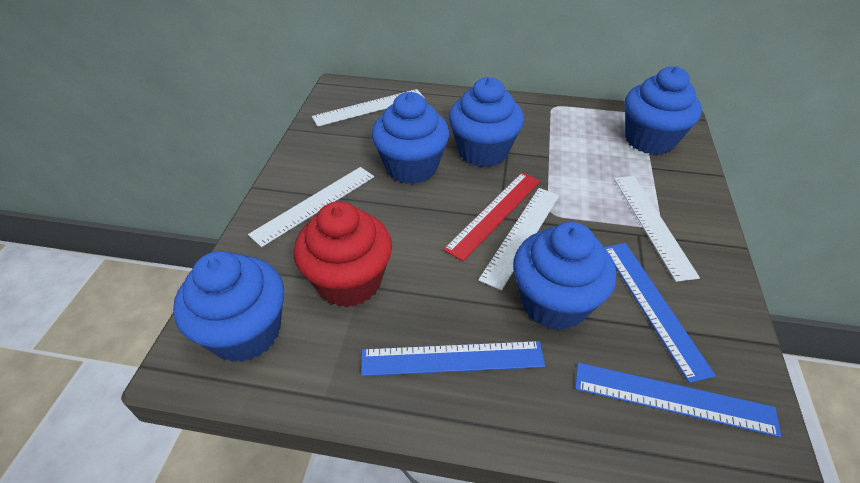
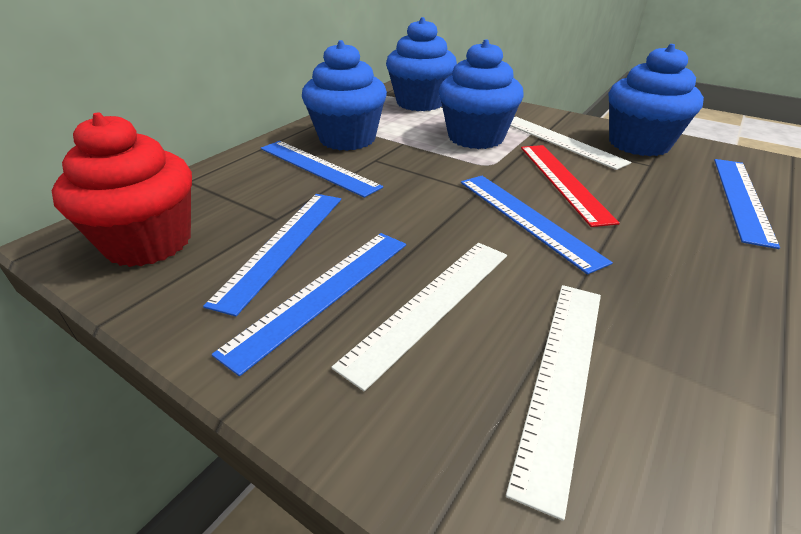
blue cupcake: 5 -> 4
blue ruler: 3 -> 5
white ruler: 4 -> 3

